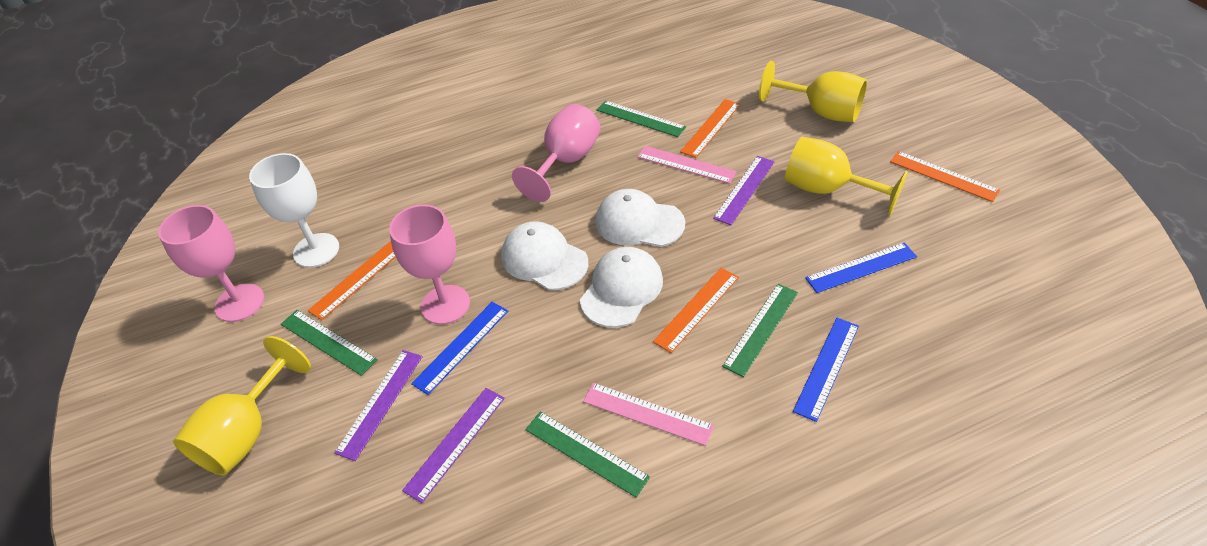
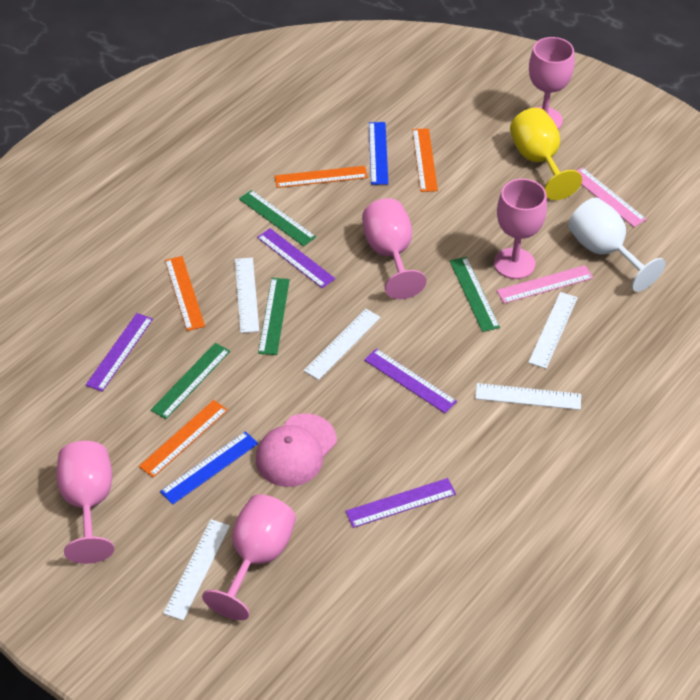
blue ruler: 3 -> 2
pink cap: 0 -> 1
pink goblet: 3 -> 5
purple ruler: 3 -> 4
white cap: 3 -> 0
white ruler: 0 -> 5
yellow goblet: 3 -> 1

